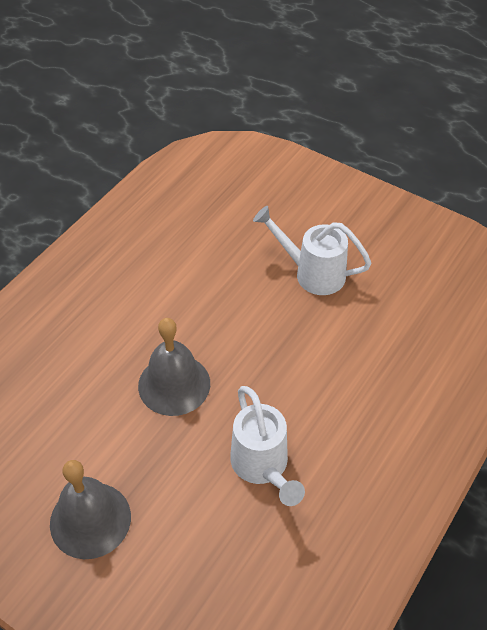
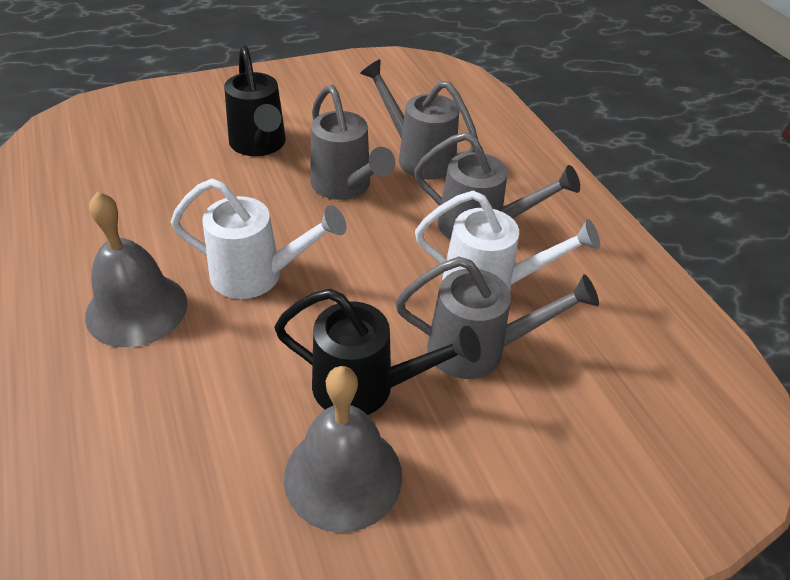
black watering can: 0 -> 2
grey watering can: 0 -> 4

